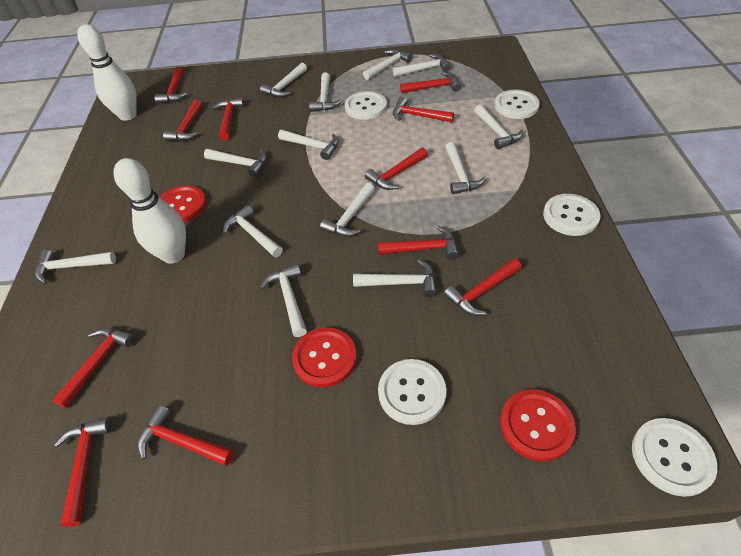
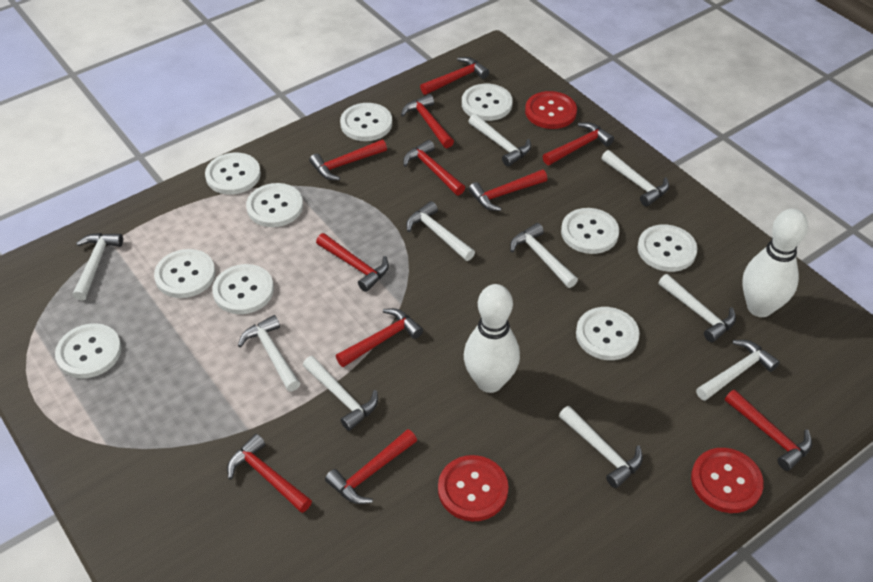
white button: 5 -> 10
white hammer: 13 -> 10

